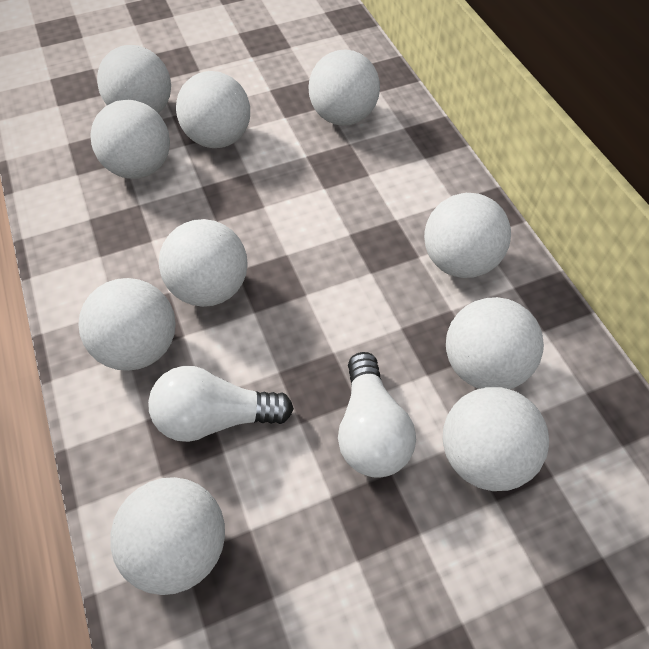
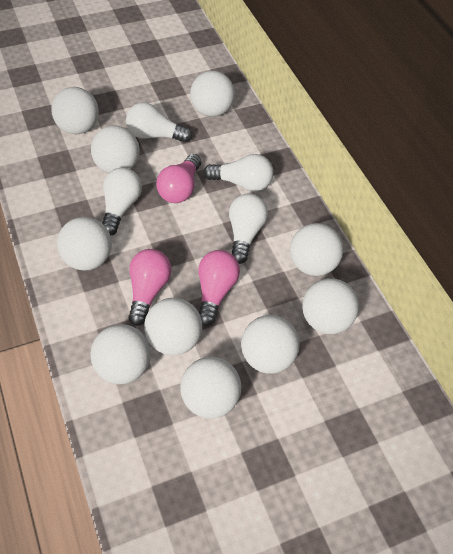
pink light bulb: 0 -> 3
white light bulb: 2 -> 4

